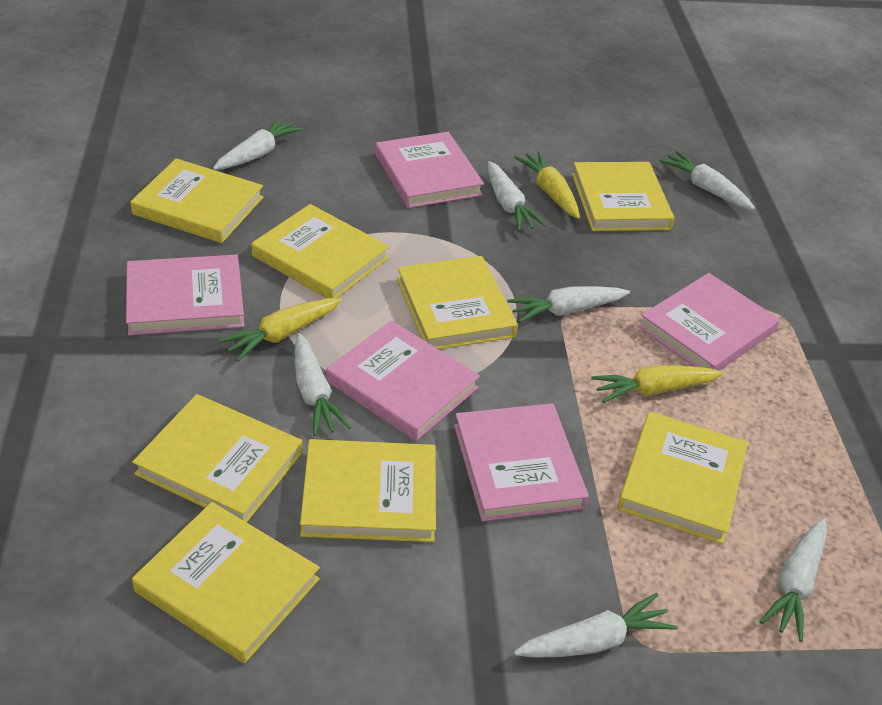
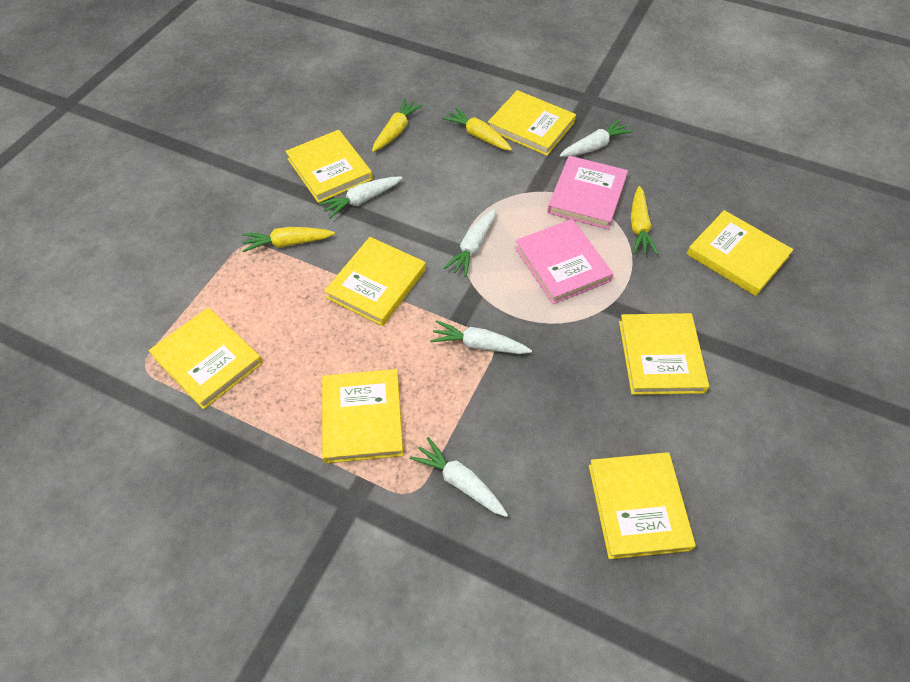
pink book: 5 -> 2
white carrot: 7 -> 5
yellow carrot: 3 -> 4

